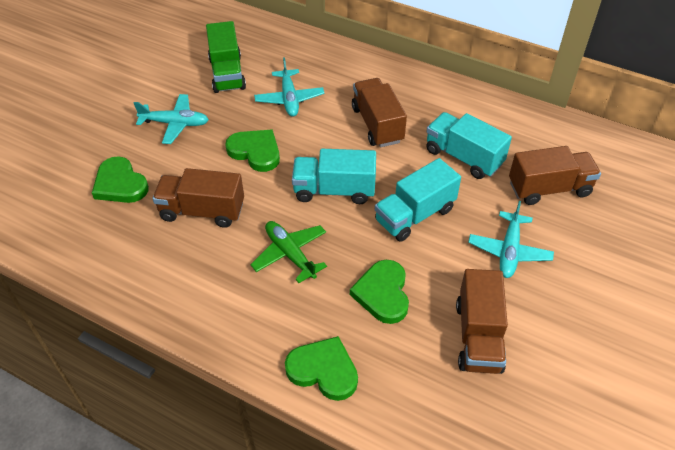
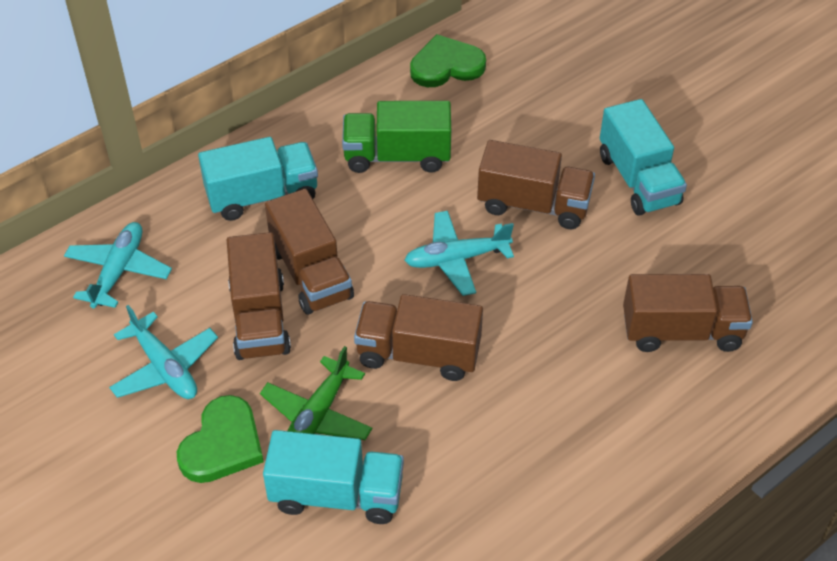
brown truck: 4 -> 5
green heart: 4 -> 2

